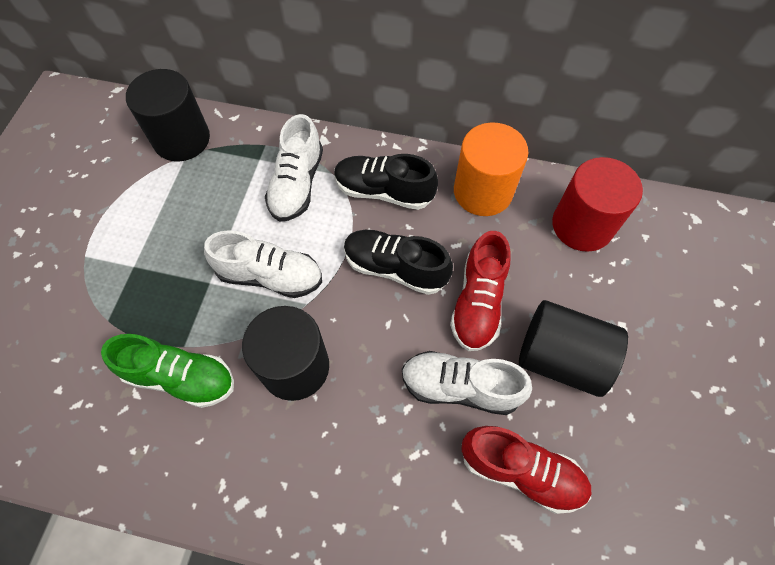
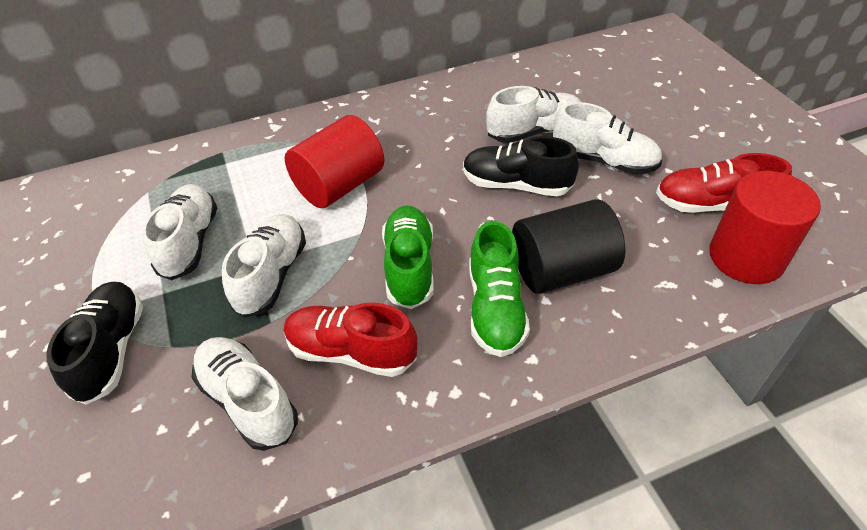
black cylinder: 3 -> 1
green shoe: 1 -> 2
orange cylinder: 1 -> 0
red cylinder: 1 -> 2
white shoe: 3 -> 5

